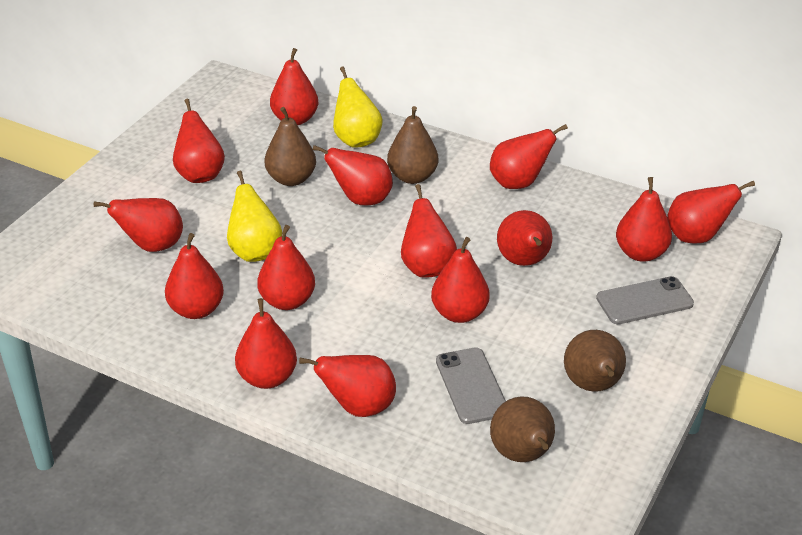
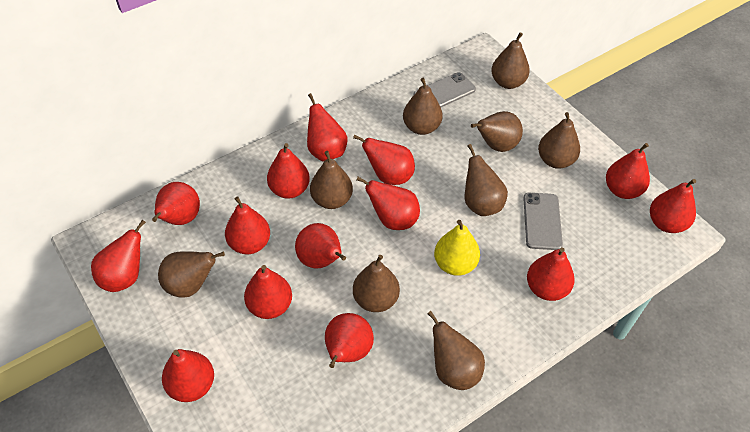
brown pear: 4 -> 9
yellow pear: 2 -> 1

